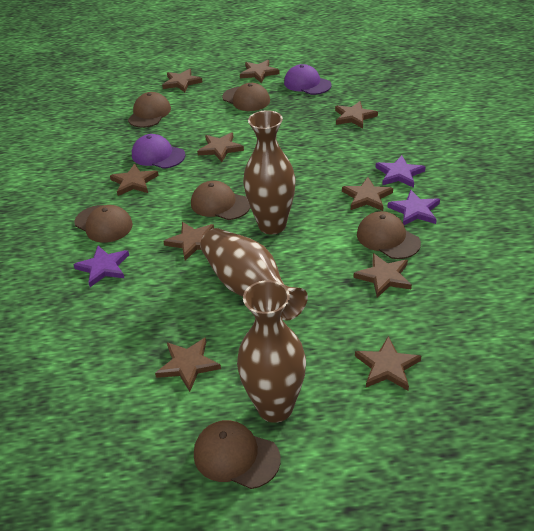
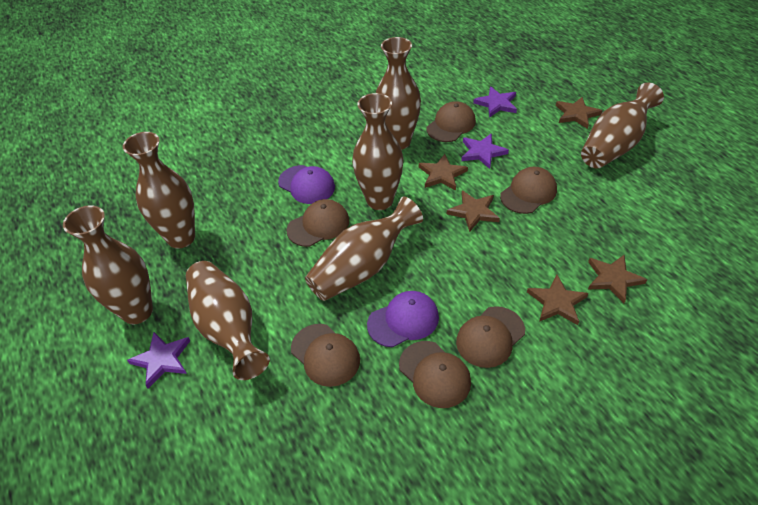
brown star: 10 -> 5
brown vase: 3 -> 7

